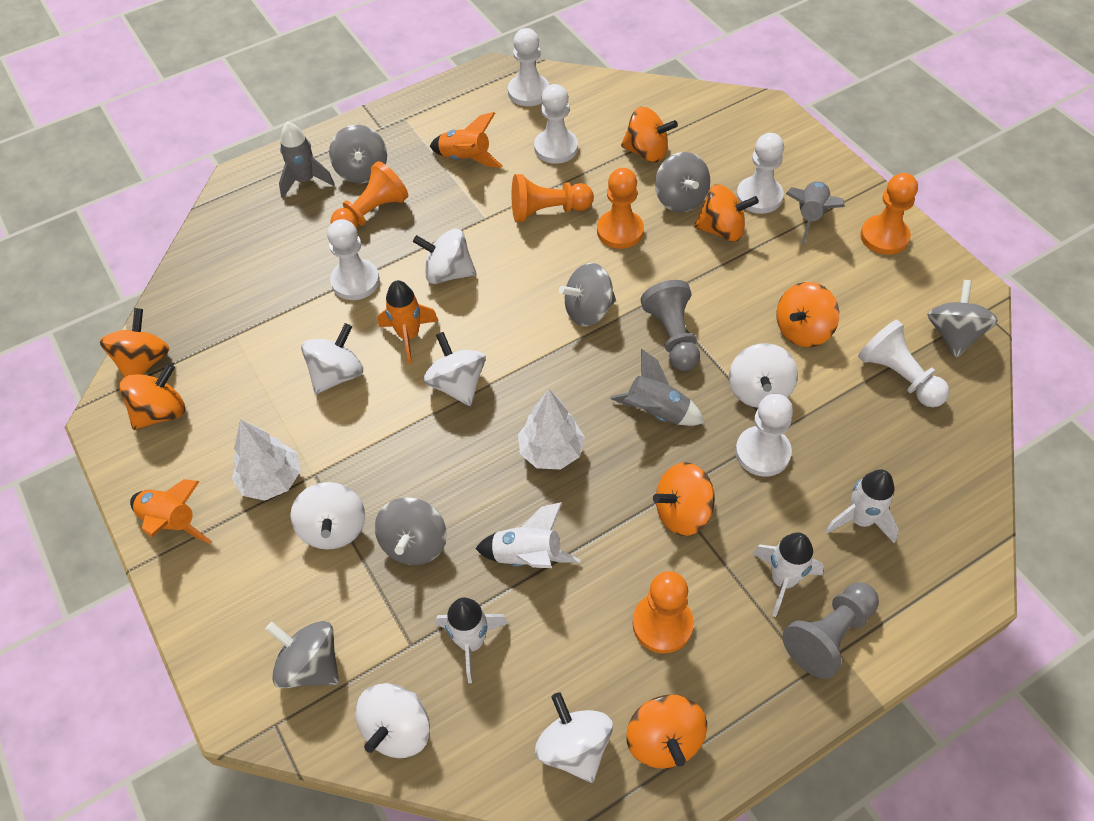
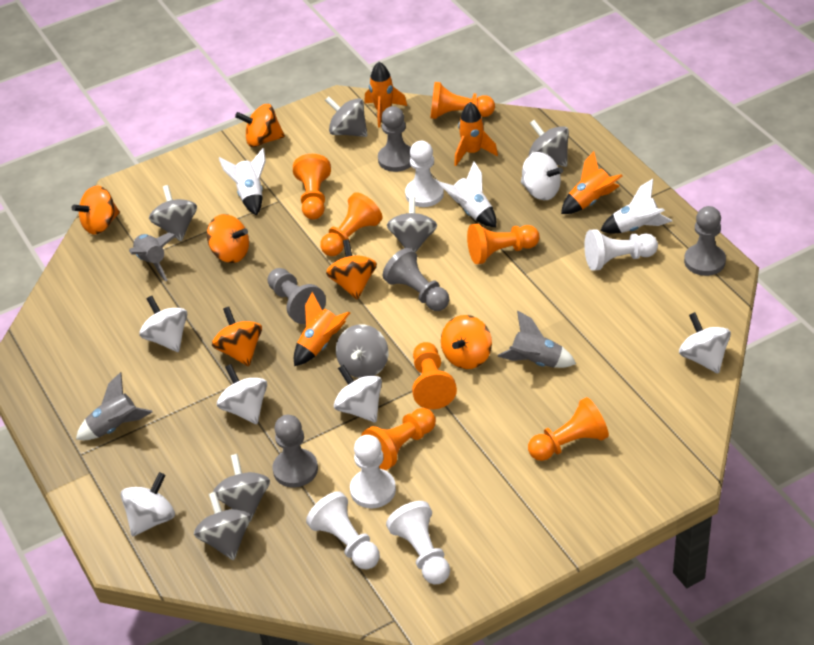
grey pawn: 2 -> 5
grey spinning top: 6 -> 7
orange pawn: 5 -> 7
orange rocket: 3 -> 4
orange spinning top: 7 -> 6
white pawn: 6 -> 5
white rocket: 4 -> 3
white spinning top: 7 -> 6
white tree: 2 -> 0

